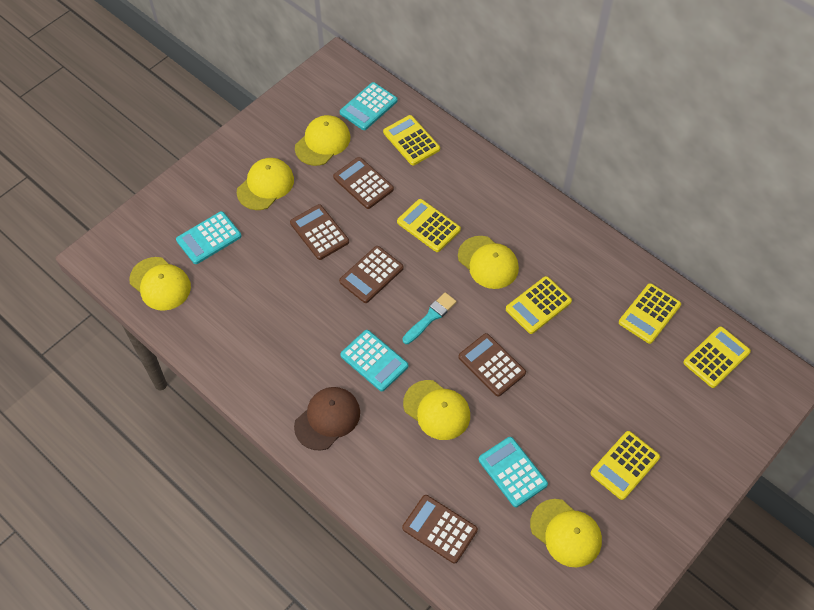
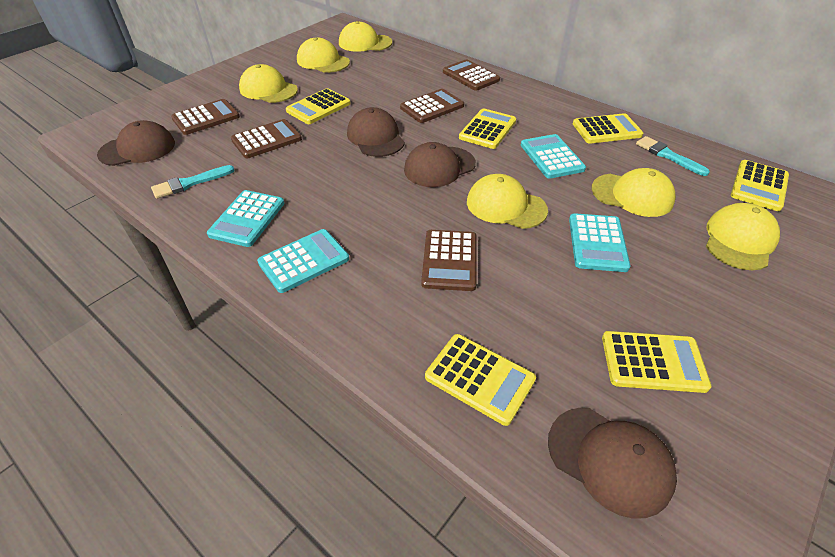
brown cap: 1 -> 4
turquoise brush: 1 -> 2

